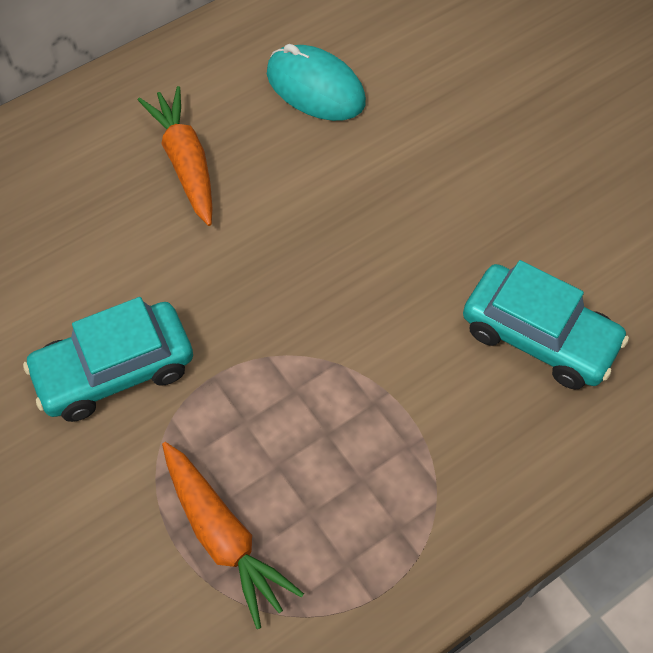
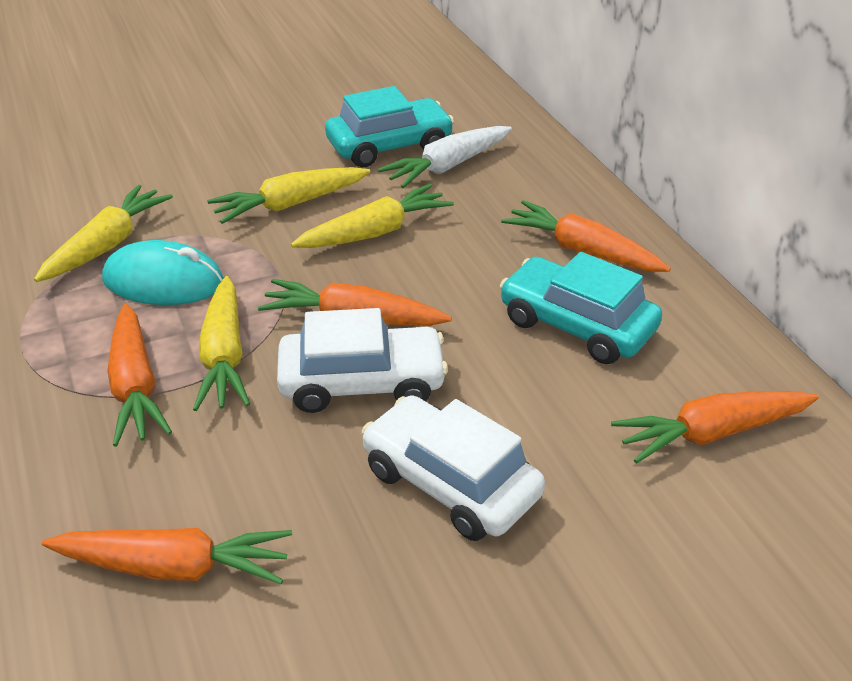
orange carrot: 2 -> 5
white car: 0 -> 2
white carrot: 0 -> 1
yellow carrot: 0 -> 4

